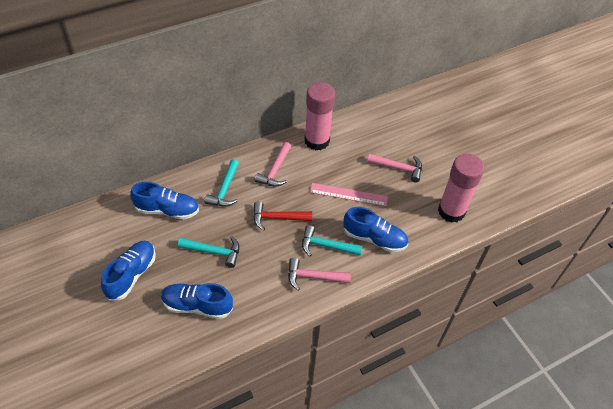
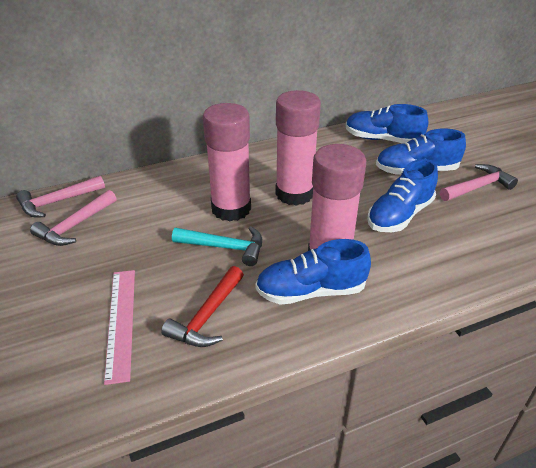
pink glue stick: 2 -> 3
turquoise hammer: 3 -> 1

